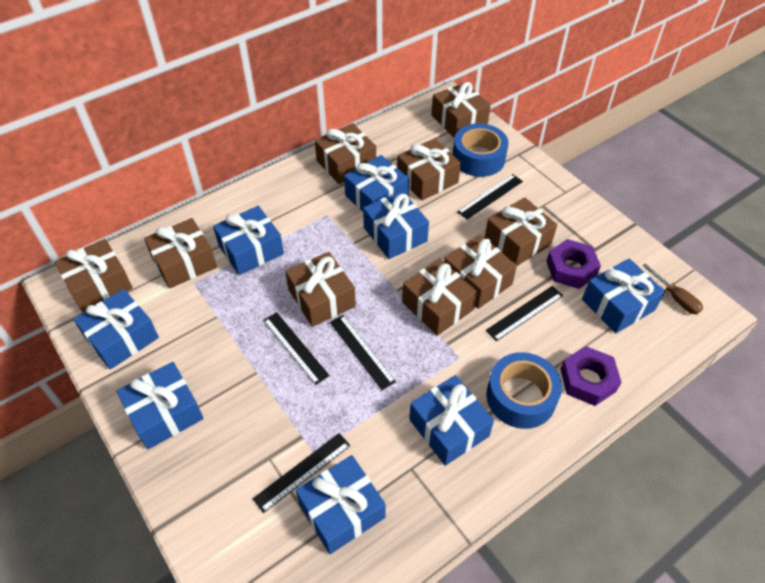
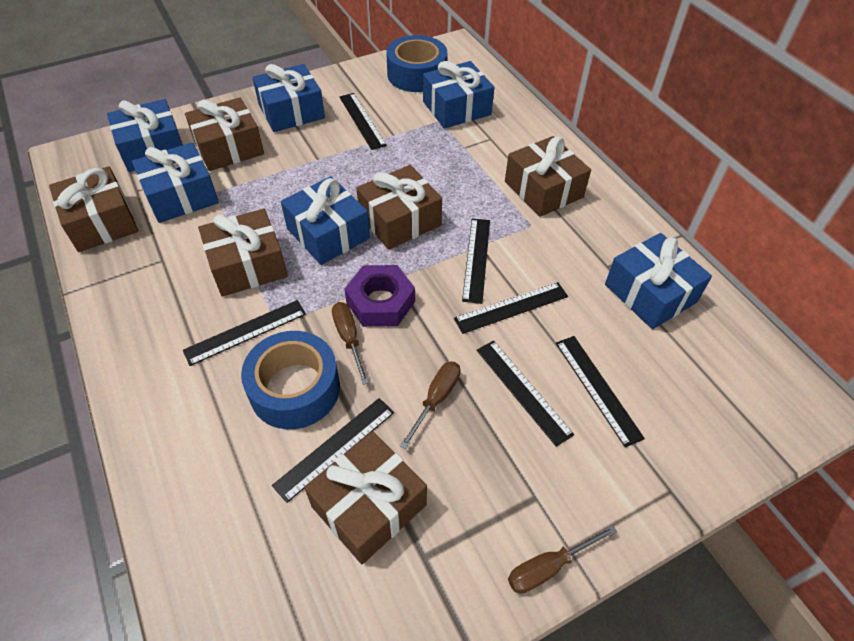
black ruler: 5 -> 7
blue gift: 8 -> 6
brown gift: 9 -> 6
brown screwdriver: 1 -> 3
purple nut: 2 -> 1

